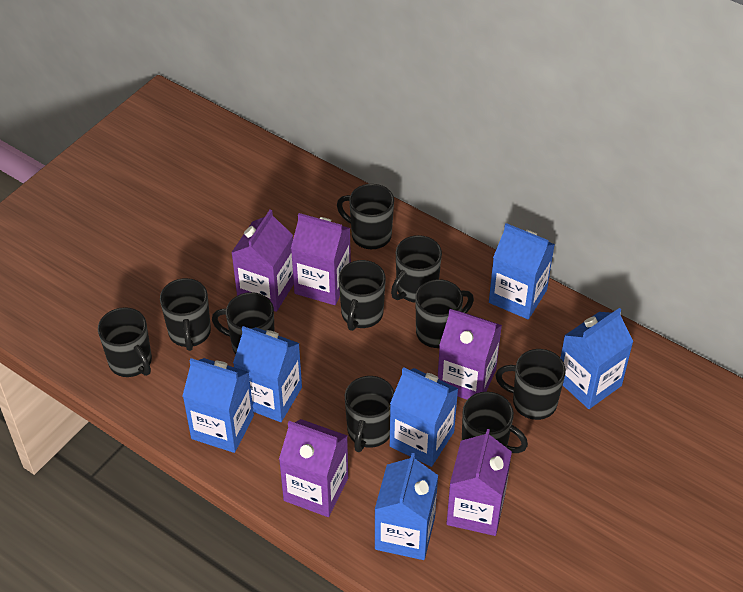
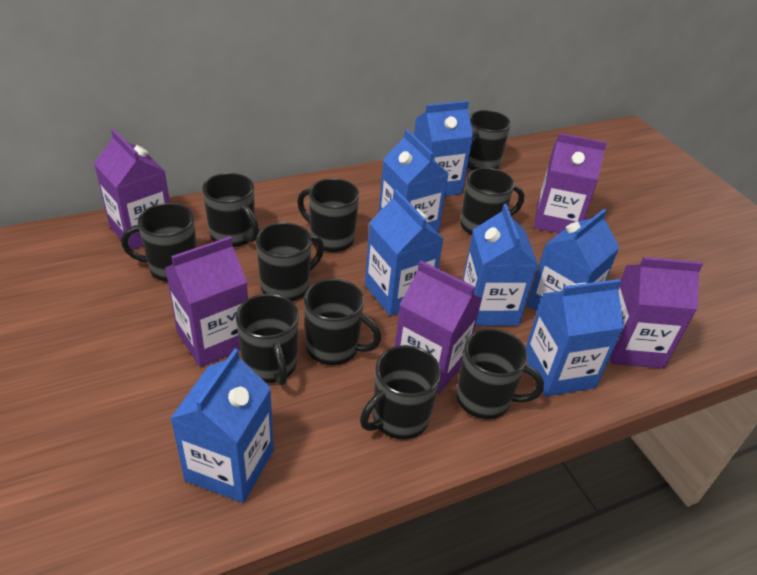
blue carton: 6 -> 7

